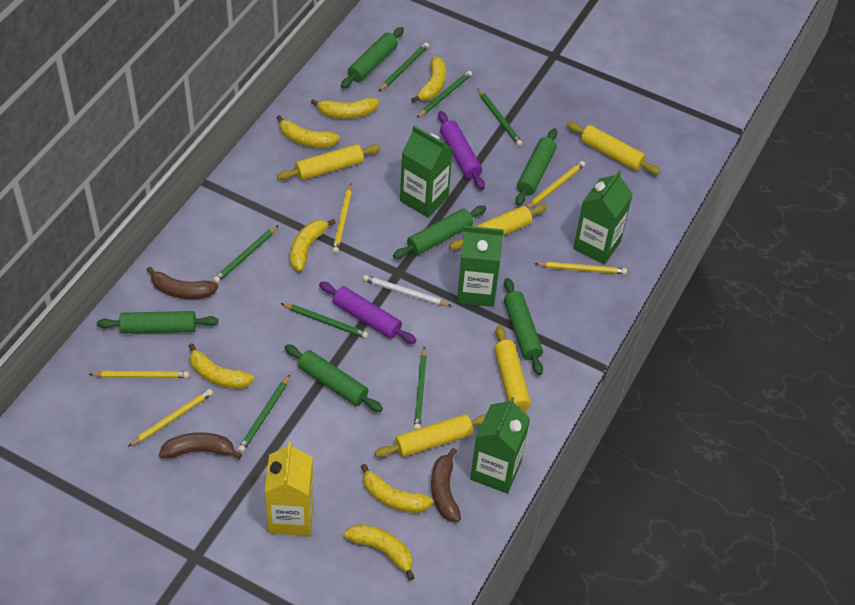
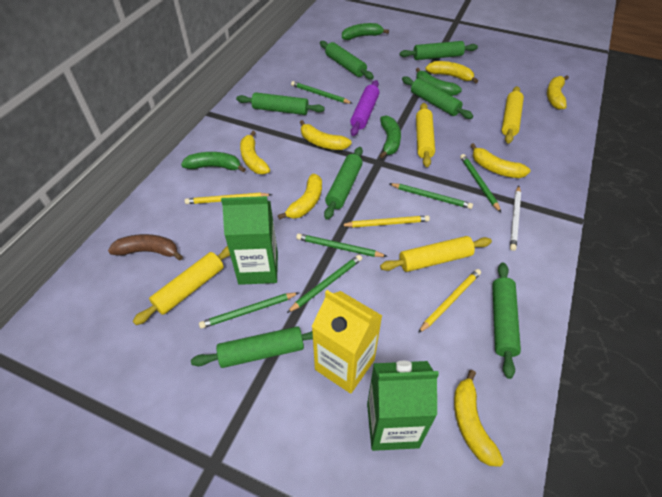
brown banana: 3 -> 1
green banana: 0 -> 4
green carton: 4 -> 2
green pencil: 7 -> 6
green rolling pin: 6 -> 7
purple rolling pin: 2 -> 1
yellow pencil: 5 -> 3
yellow rolling pin: 5 -> 4

